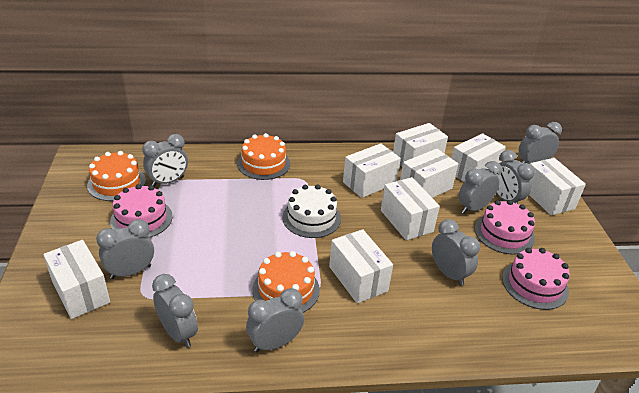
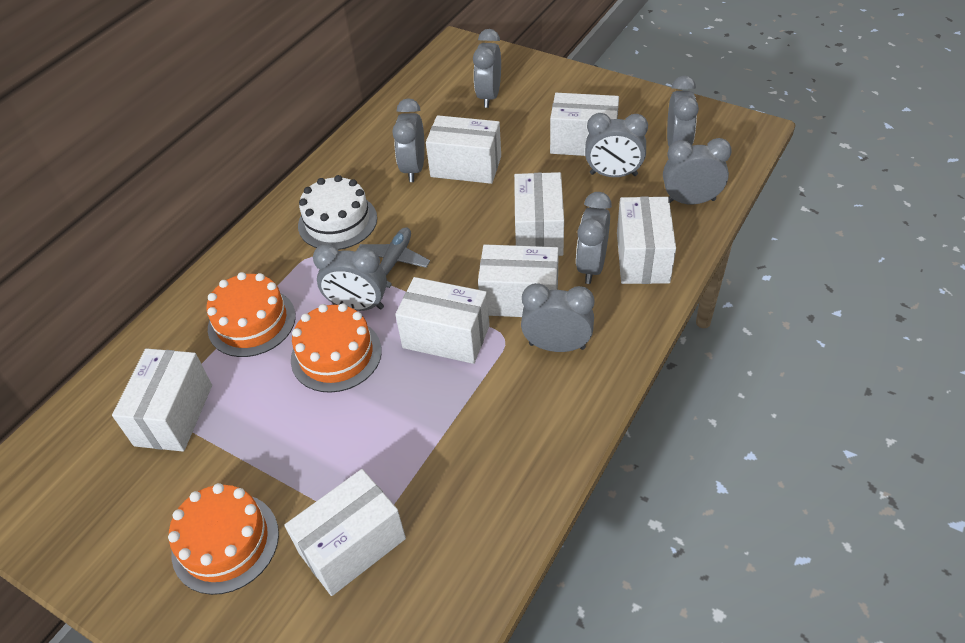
grey plane: 0 -> 1
pink cake: 3 -> 0

